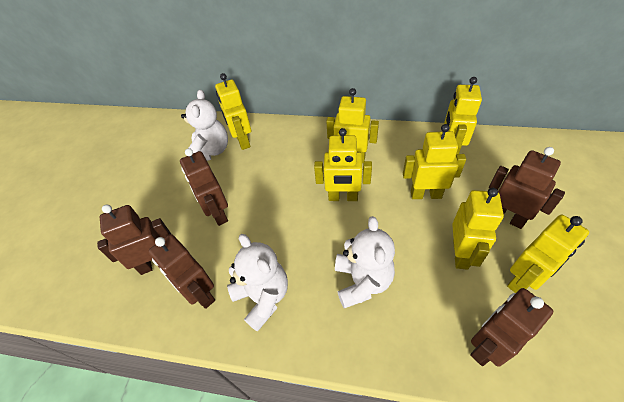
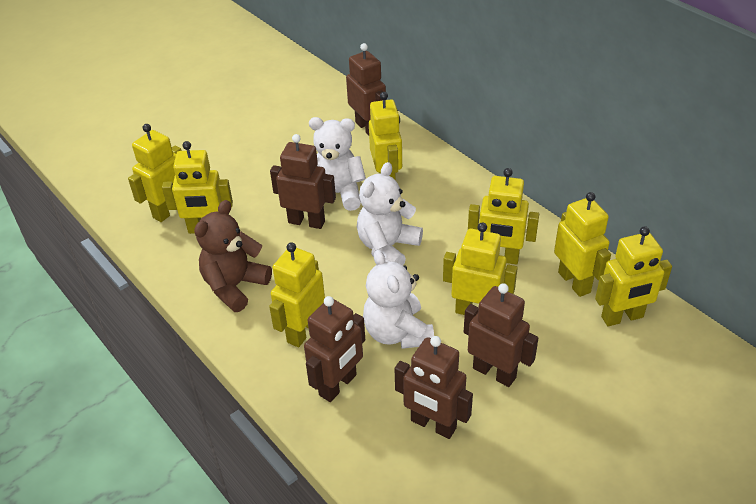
brown teddy bear: 0 -> 1
yellow robot: 7 -> 8

